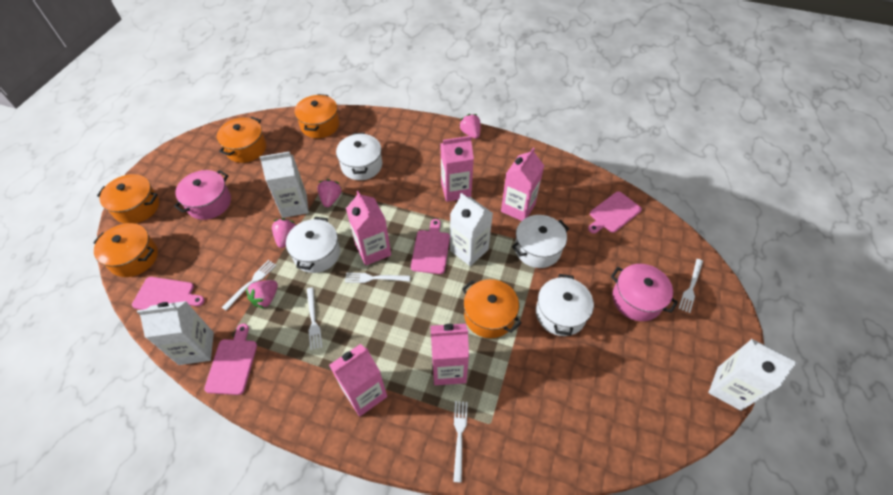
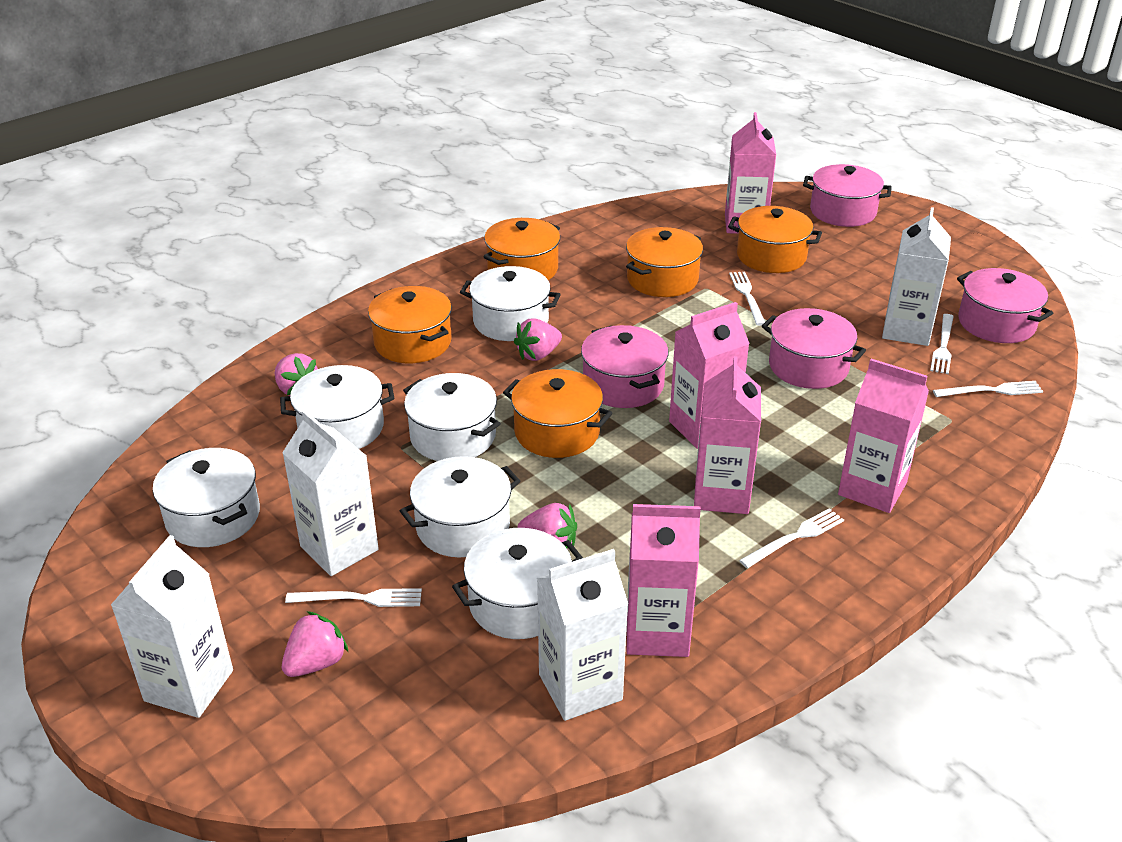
pink cutting board: 4 -> 0
pink pot: 2 -> 4
white pot: 4 -> 6

